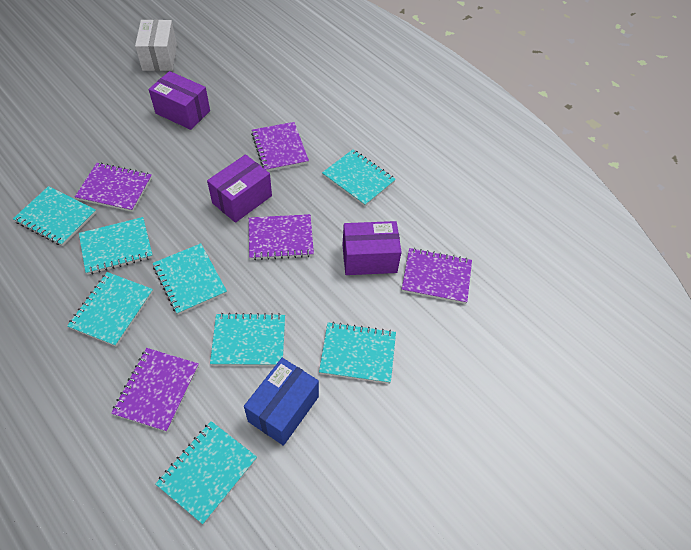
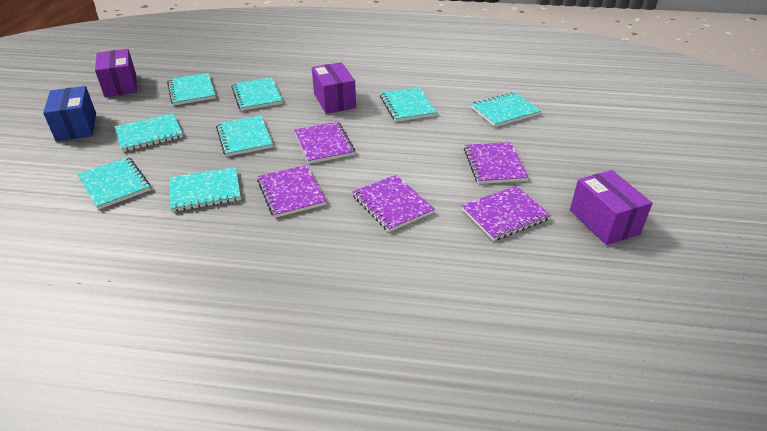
white box: 1 -> 0

